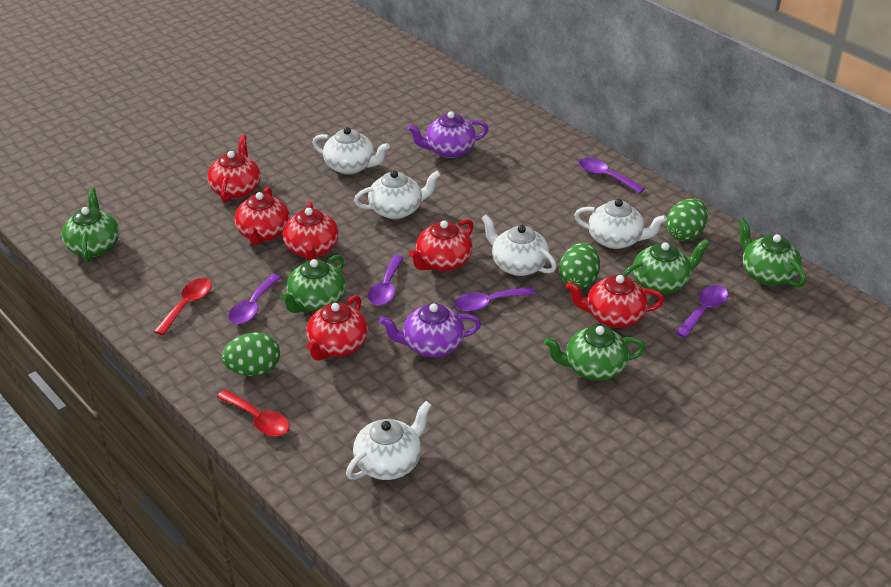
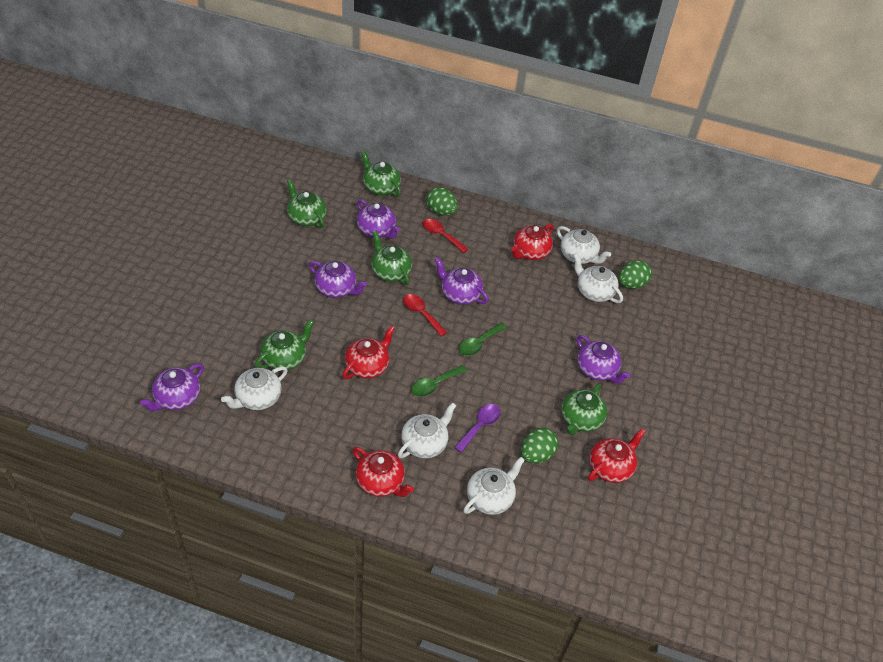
green spoon: 0 -> 2
purple spoon: 5 -> 1
purple teapot: 2 -> 5
red teapot: 6 -> 4

